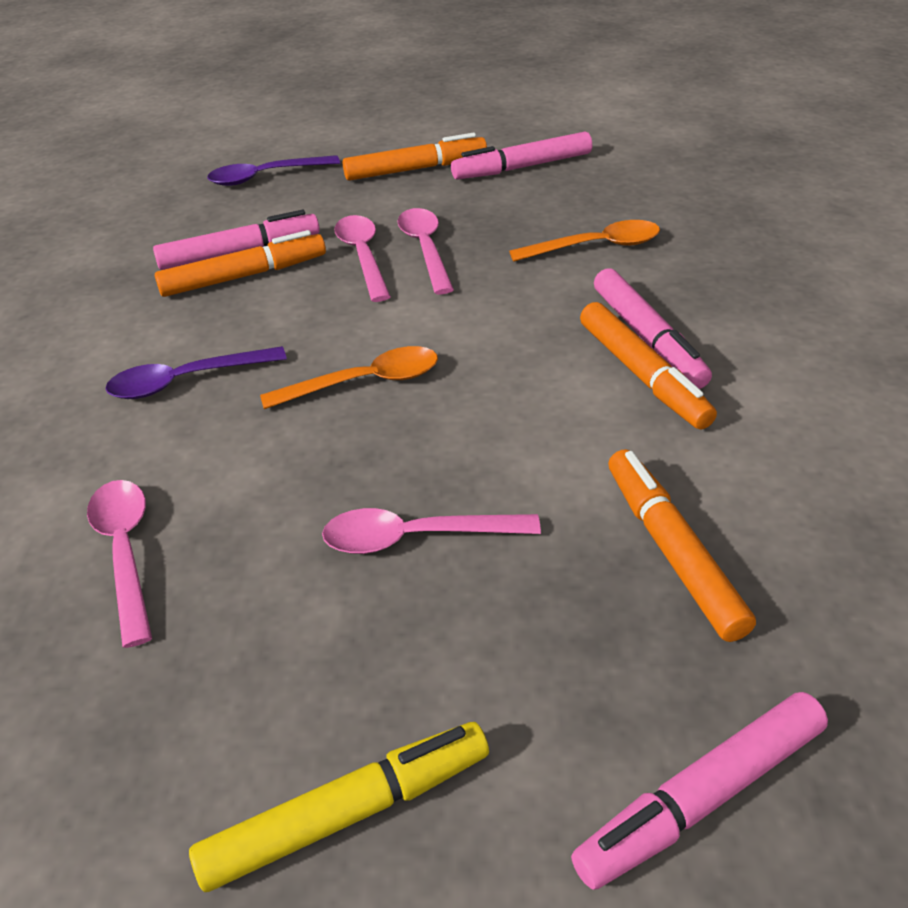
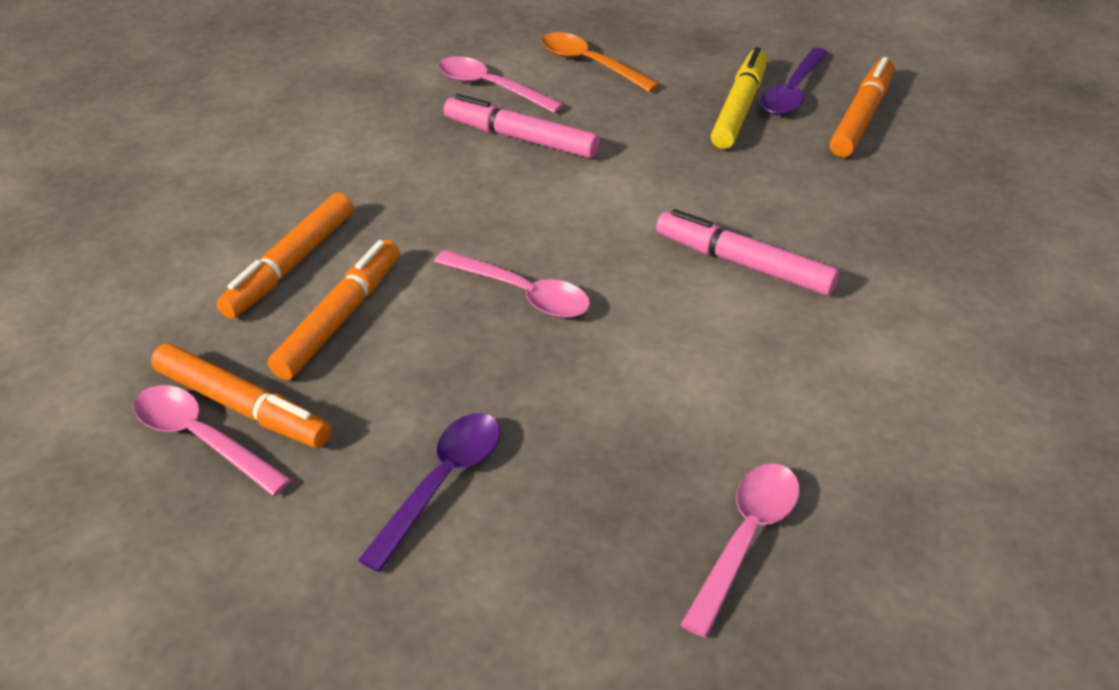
orange spoon: 2 -> 1
pink marker: 4 -> 2

